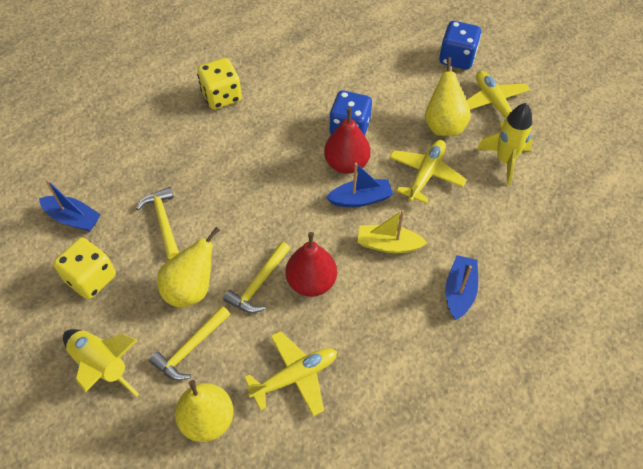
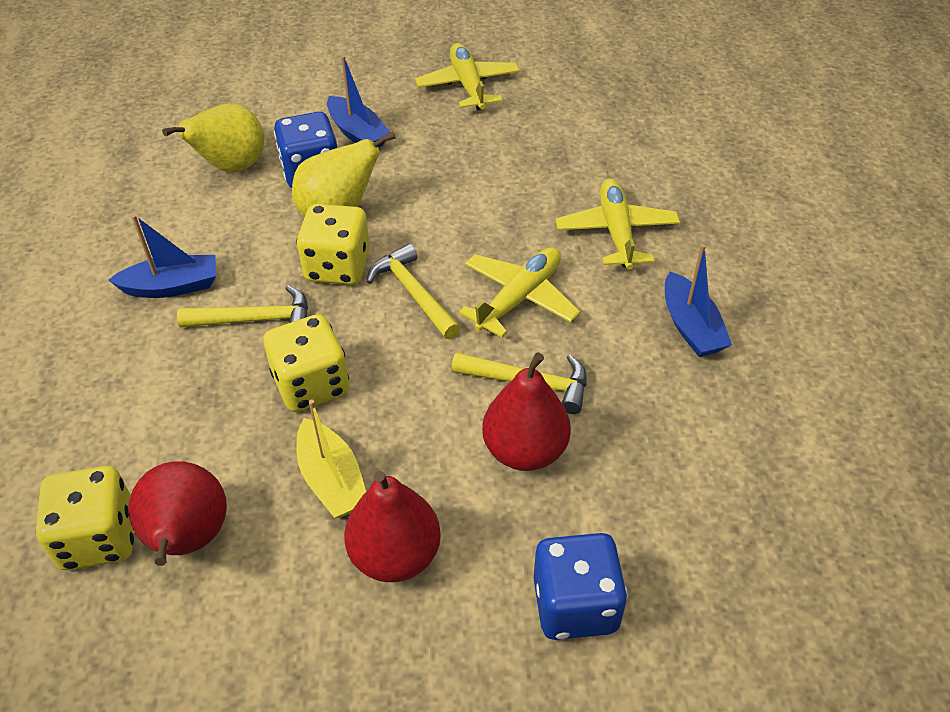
red pear: 2 -> 3
yellow dice: 2 -> 3
yellow pear: 3 -> 2
yellow rocket: 2 -> 0

